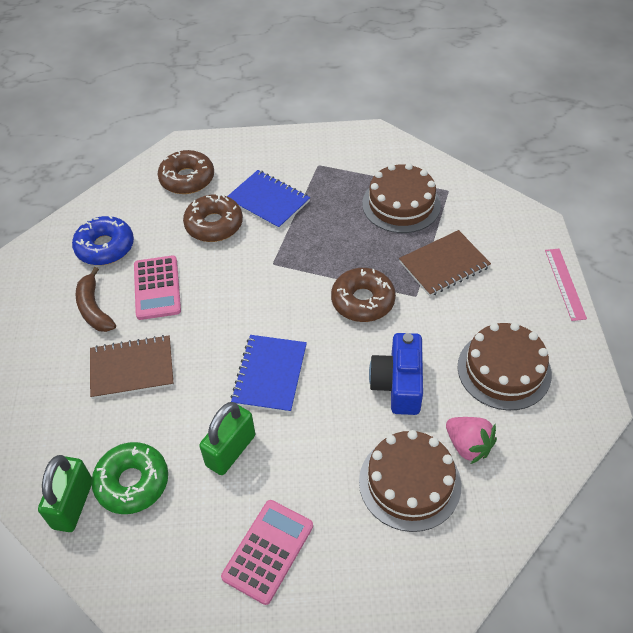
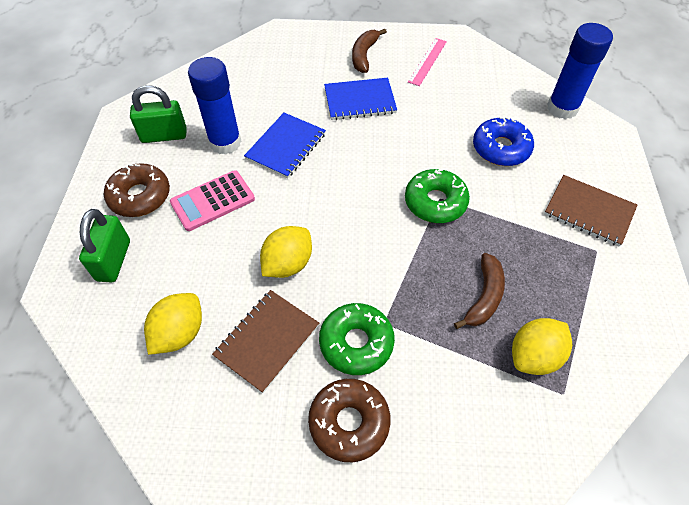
blue camera: 1 -> 0
blue glue stick: 0 -> 2
brown banana: 1 -> 2
brown cake: 3 -> 0
brown donut: 3 -> 2
green donut: 1 -> 2
pink calculator: 2 -> 1
pink strawberry: 1 -> 0
yellow lemon: 0 -> 3

